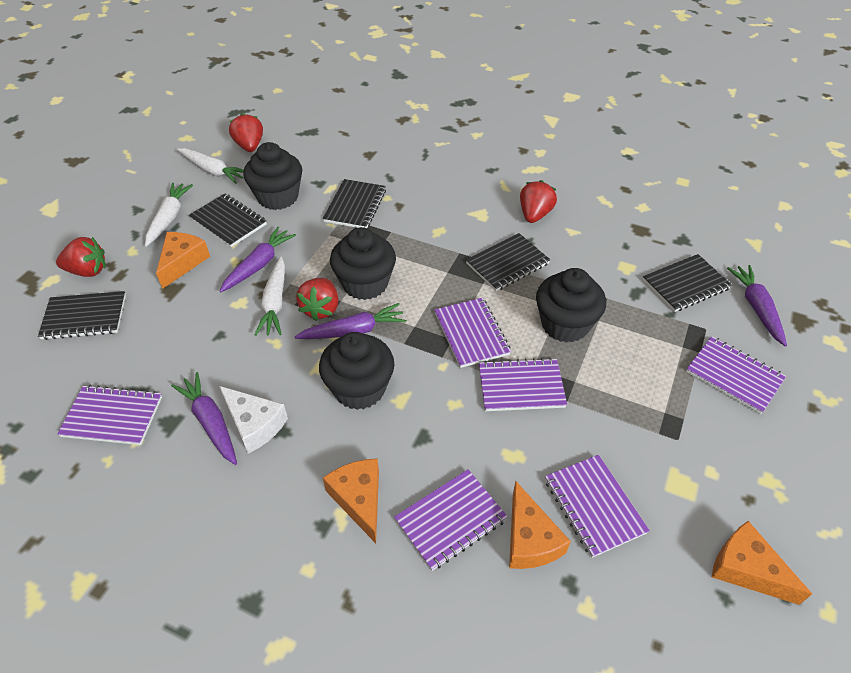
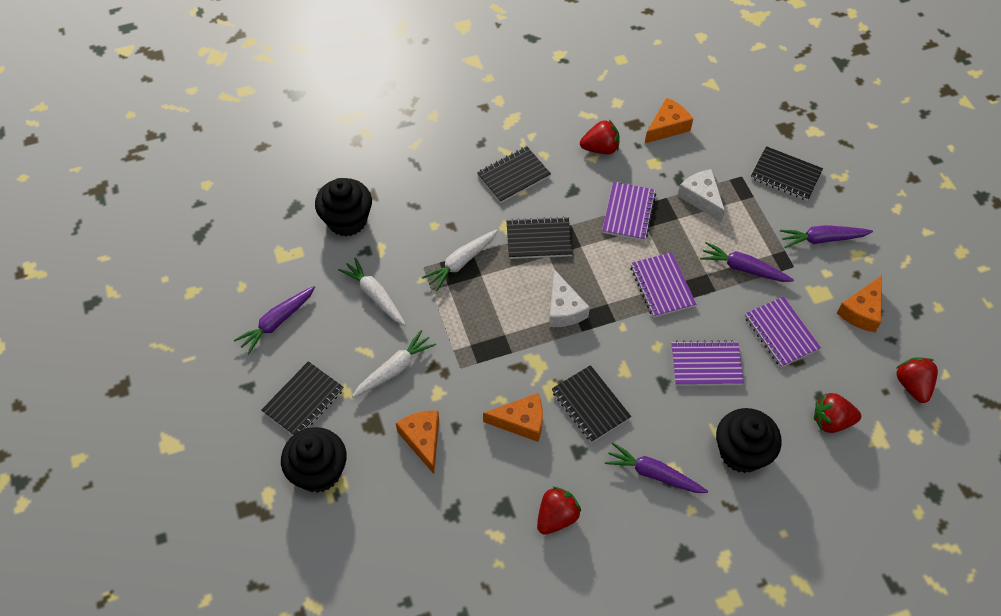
black cupcake: 4 -> 3
purple notebook: 6 -> 4
white cheese: 1 -> 2

